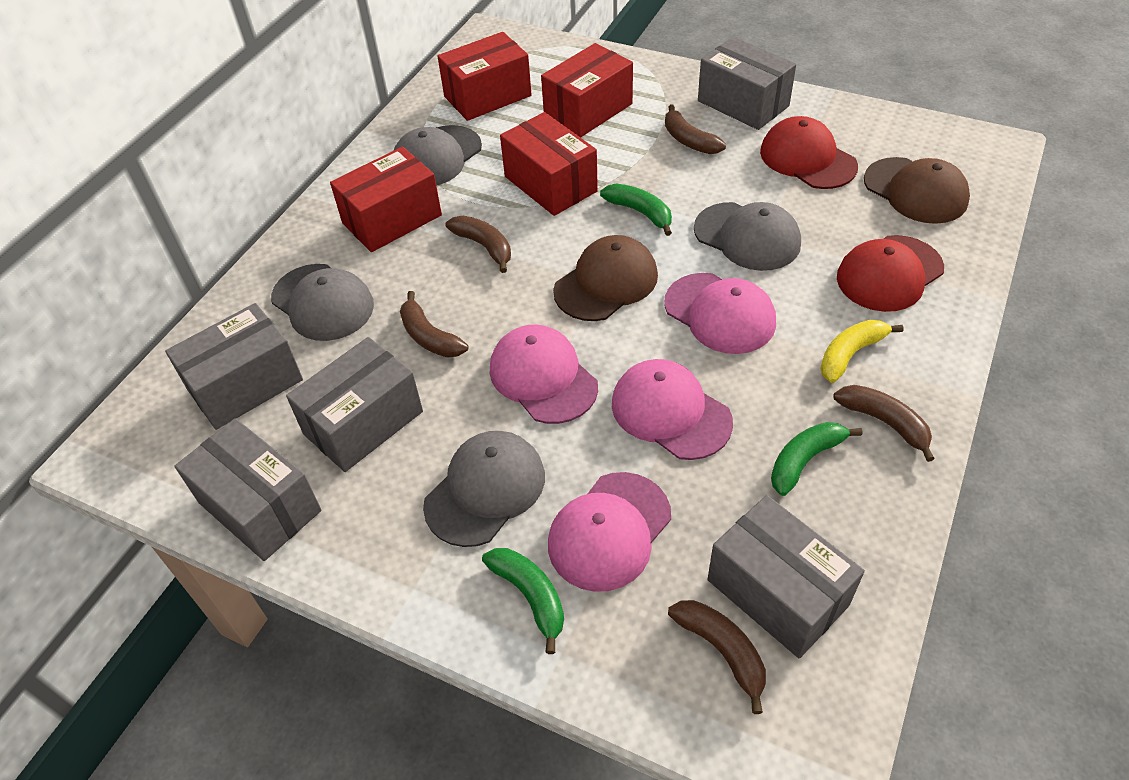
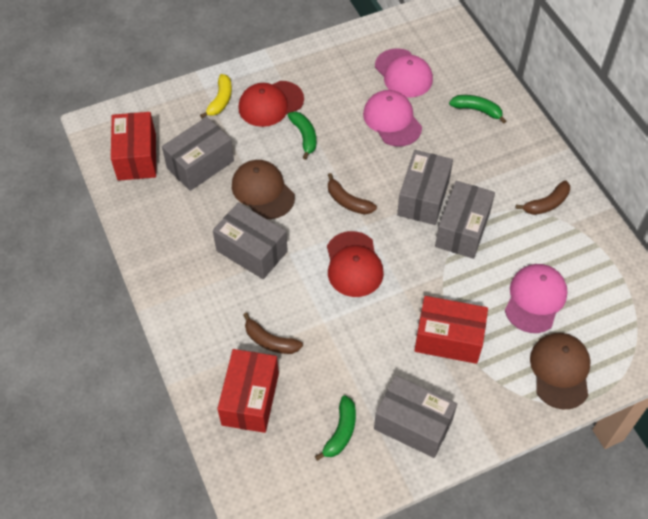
brown banana: 5 -> 3
grey cap: 4 -> 0
pink cap: 4 -> 3
red box: 4 -> 3

